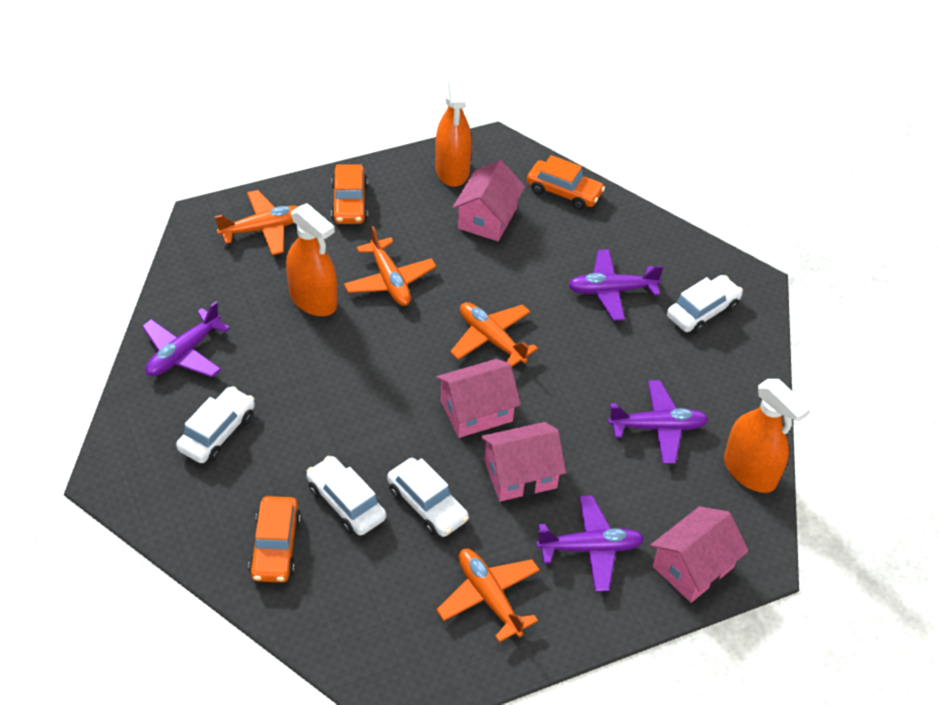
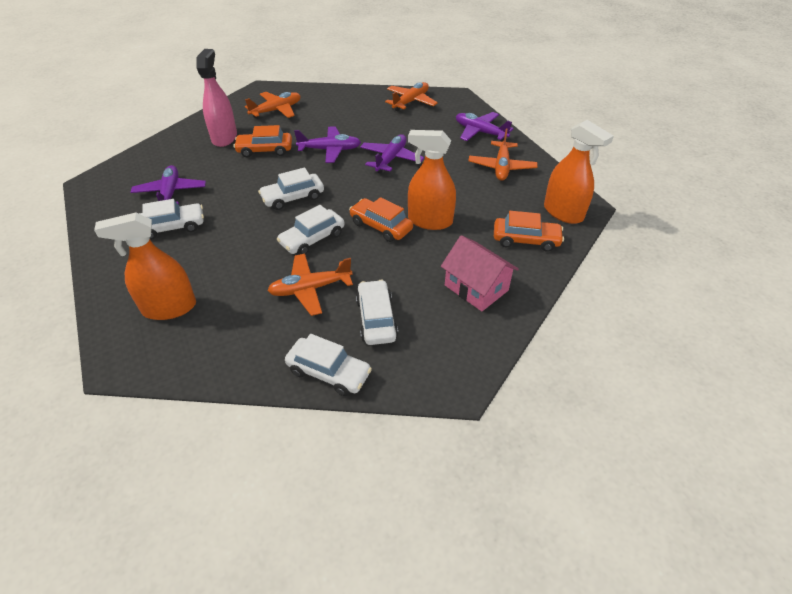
pink house: 4 -> 1
pink spray bottle: 0 -> 1
white car: 4 -> 5

